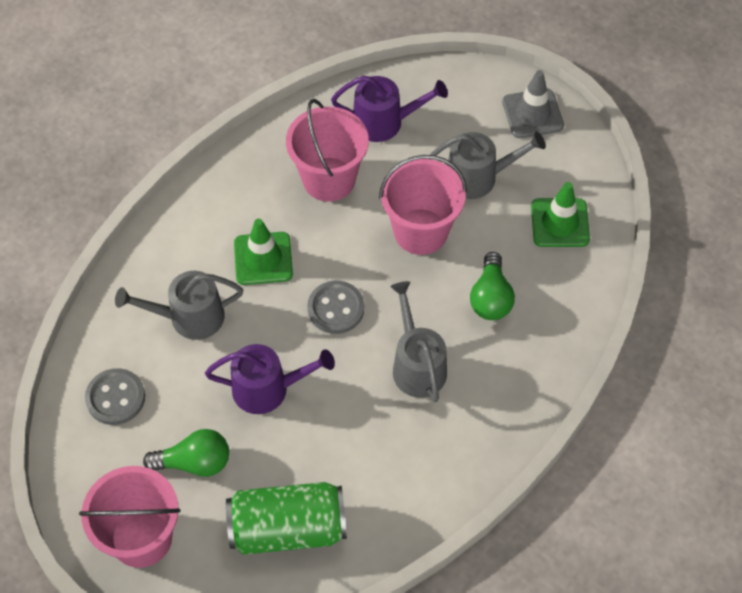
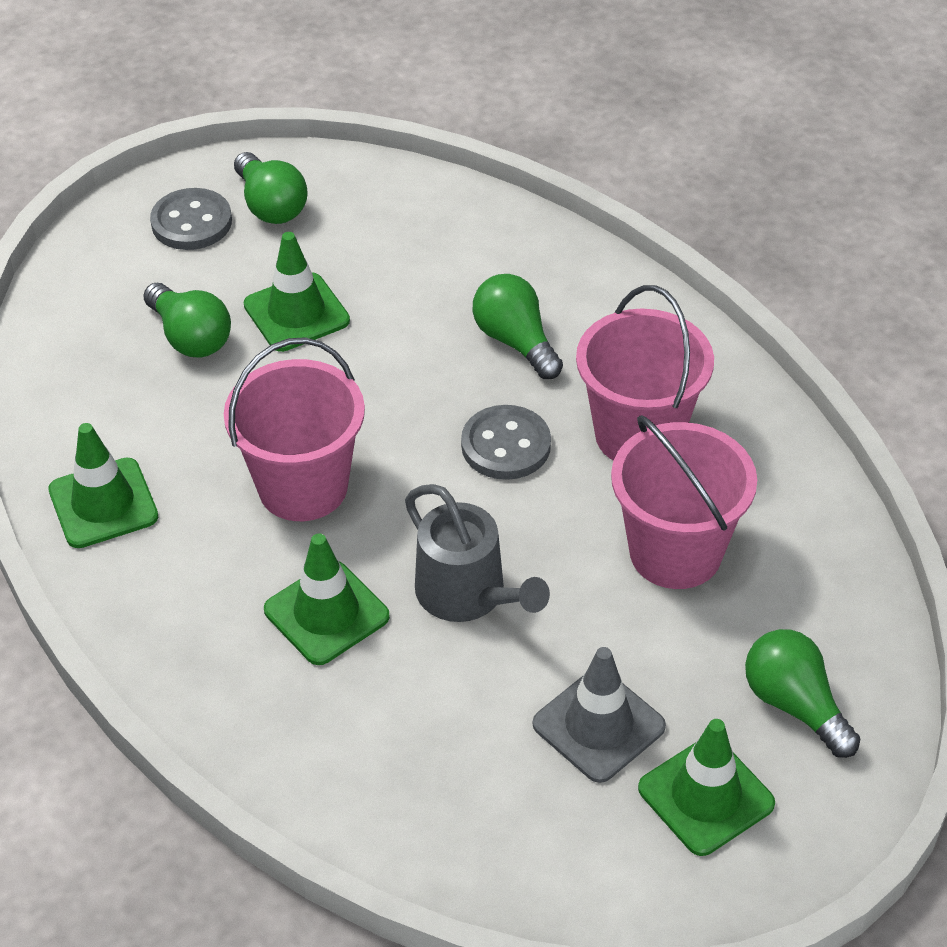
green can: 1 -> 0
green light bulb: 2 -> 4
green traffic cone: 2 -> 4
grey watering can: 3 -> 1
purple watering can: 2 -> 0

